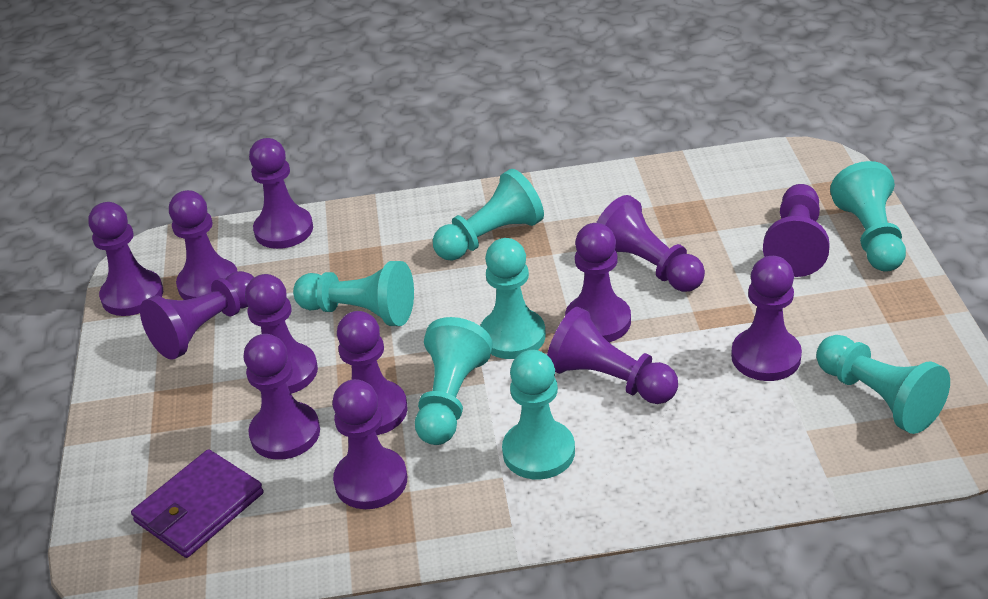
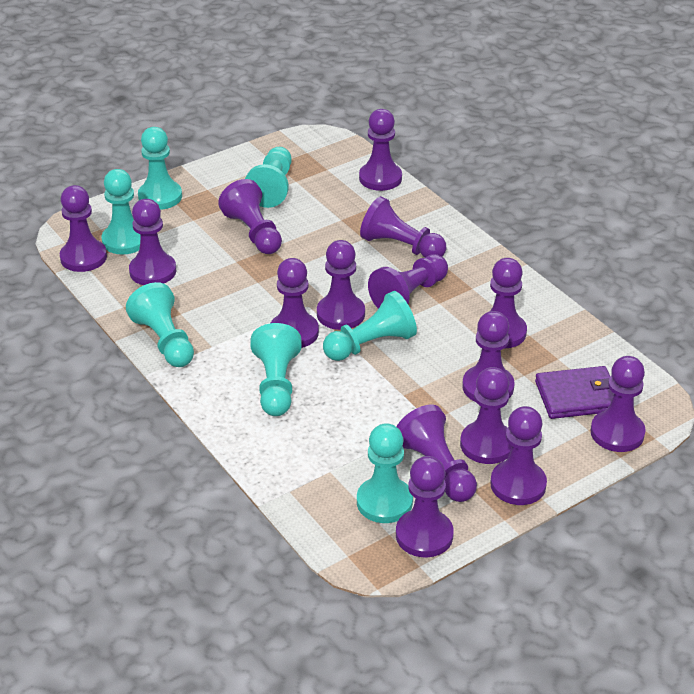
purple pawn: 13 -> 15

